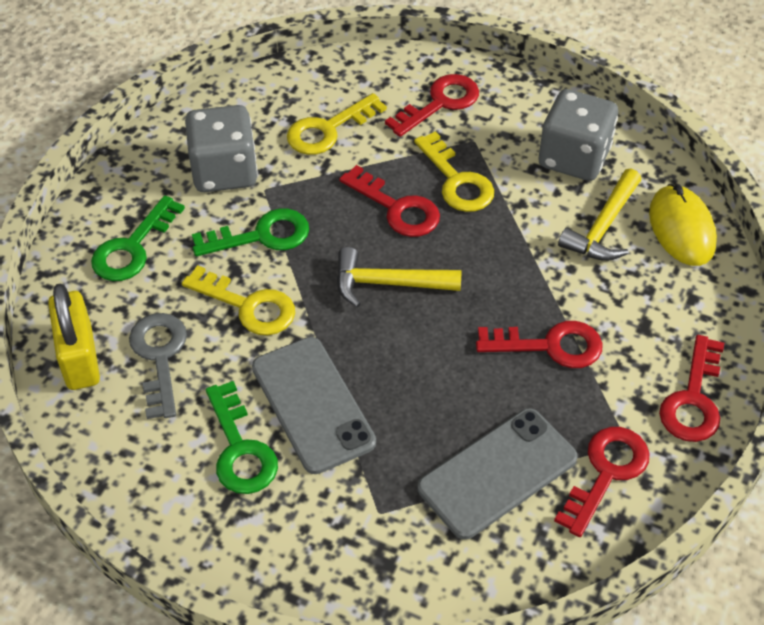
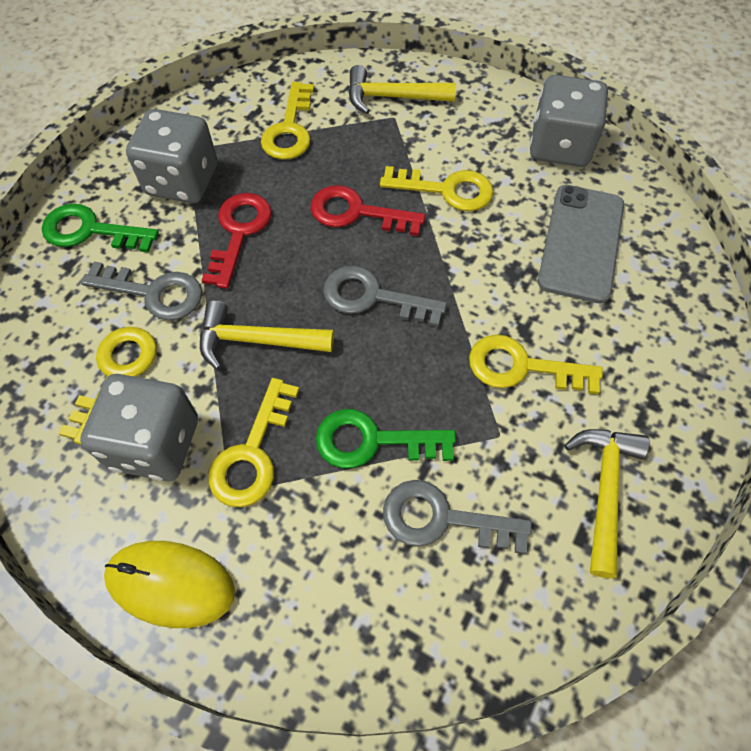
green key: 3 -> 2
grey dice: 2 -> 3
grey key: 1 -> 3
grey phone: 2 -> 1
red key: 5 -> 2
yellow hammer: 2 -> 3
yellow key: 3 -> 5
yellow padlock: 1 -> 0

